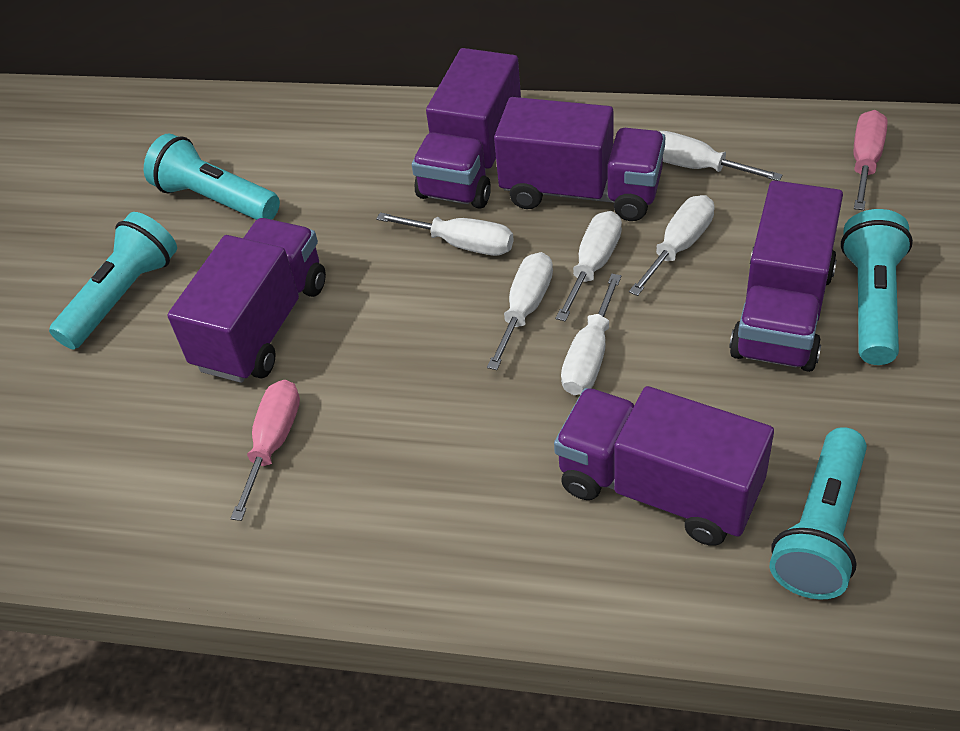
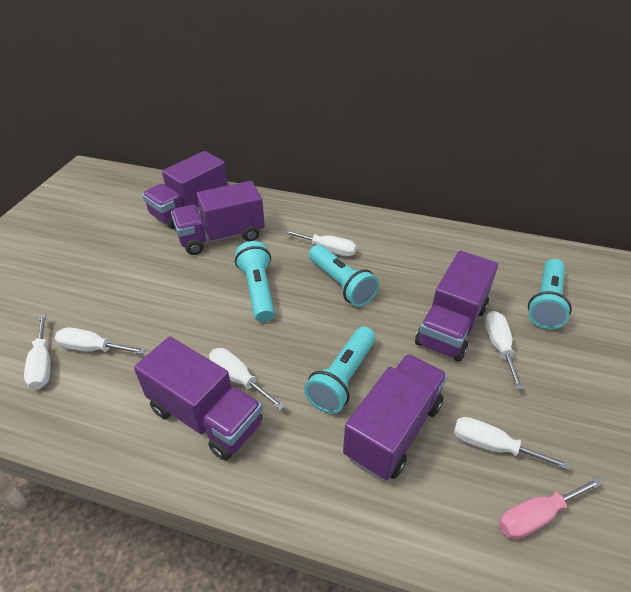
pink screwdriver: 2 -> 1

